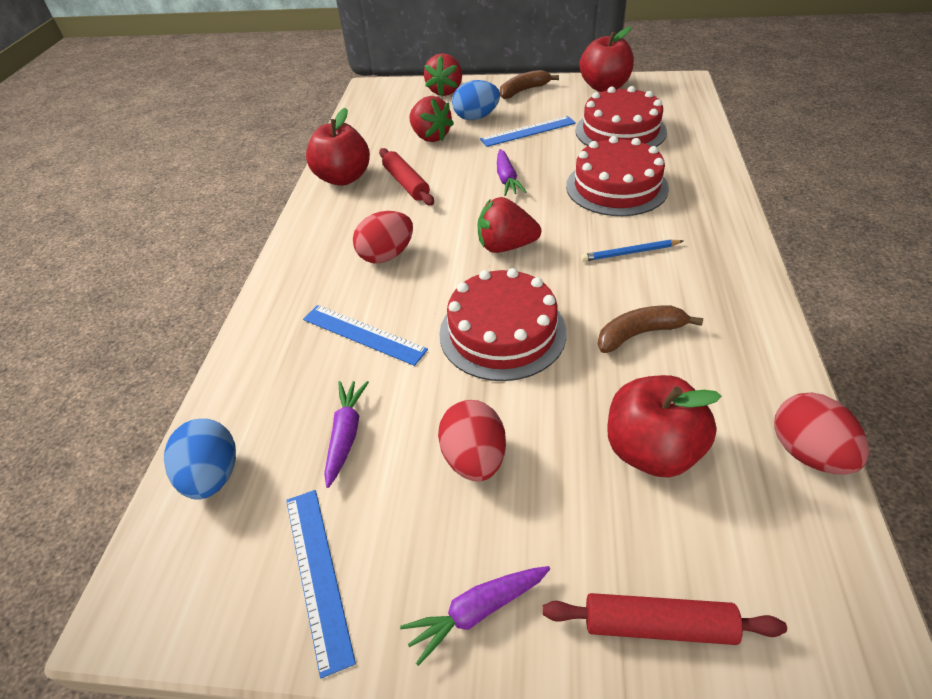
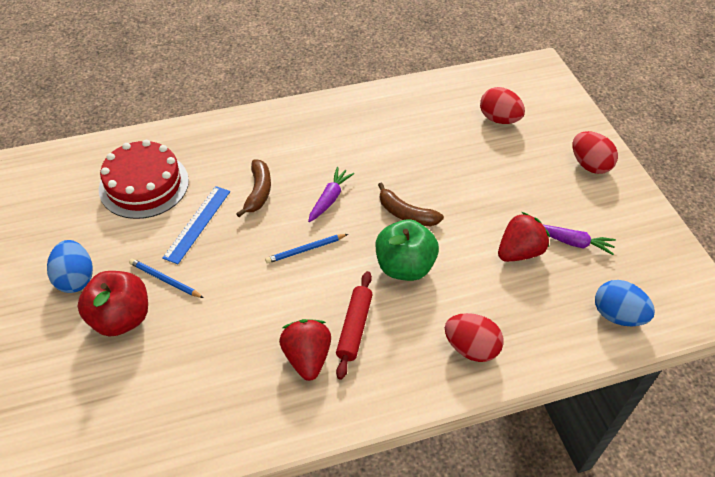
blue pencil: 1 -> 2
blue ruler: 3 -> 1
green apple: 0 -> 1
purple carrot: 3 -> 2
red apple: 3 -> 1
red cake: 3 -> 1
red rolling pin: 2 -> 1
red strawberry: 3 -> 2

